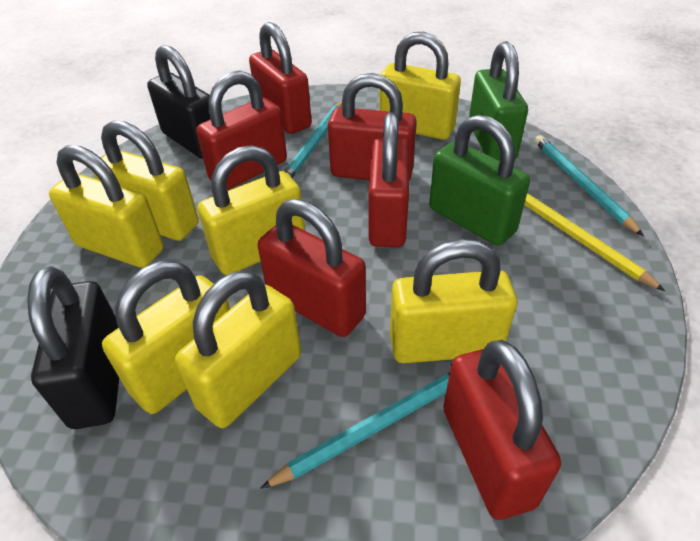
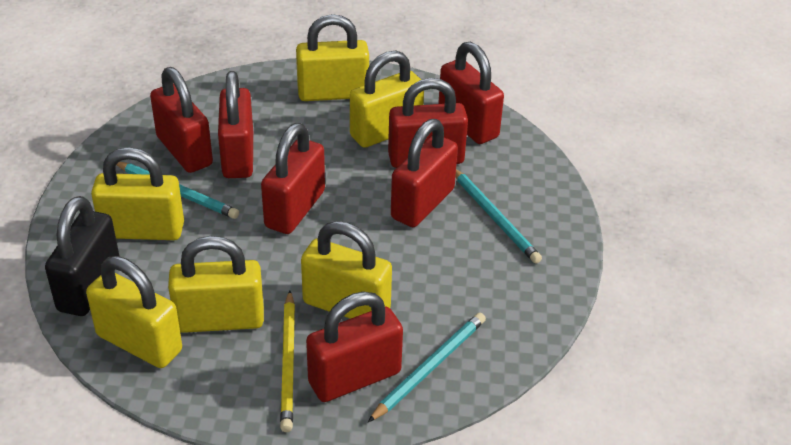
black padlock: 2 -> 1
green padlock: 2 -> 0
red padlock: 6 -> 7
yellow padlock: 7 -> 6

